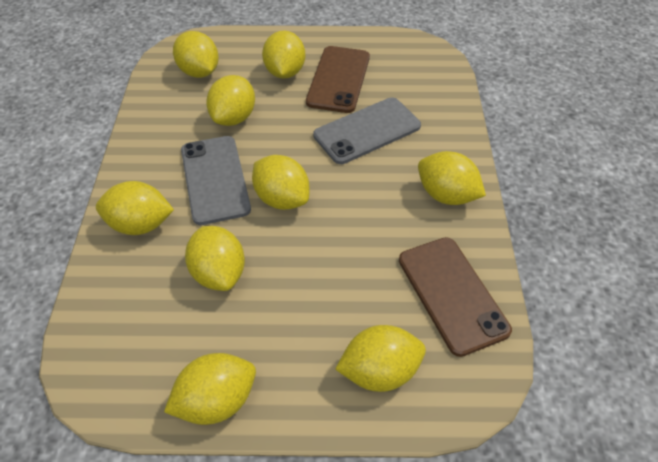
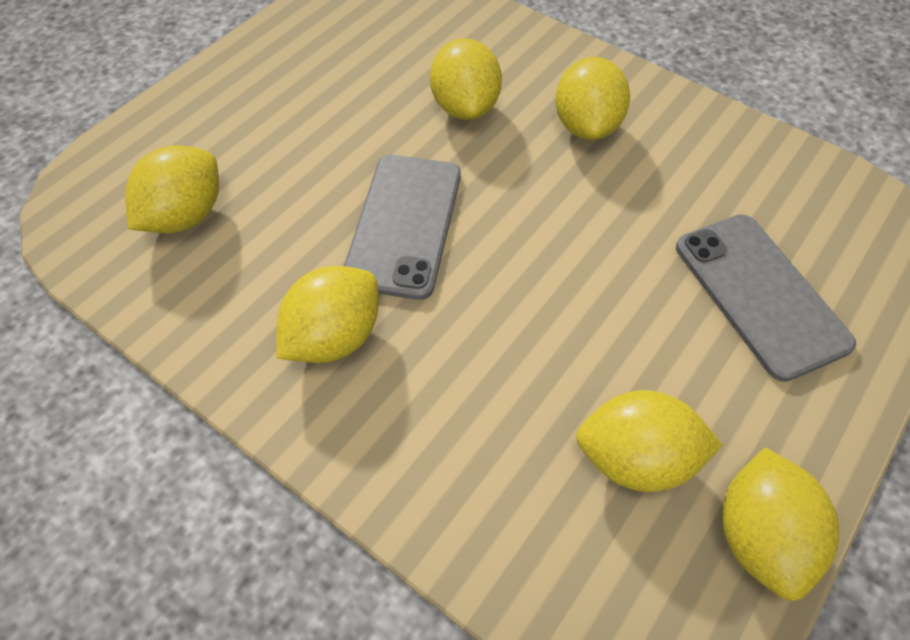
brown phone: 2 -> 0
yellow lemon: 9 -> 6

